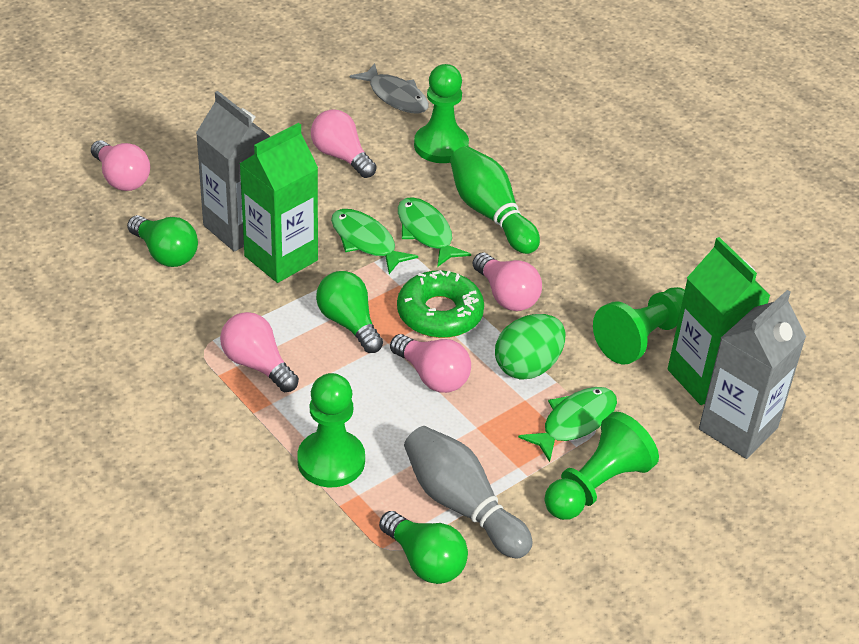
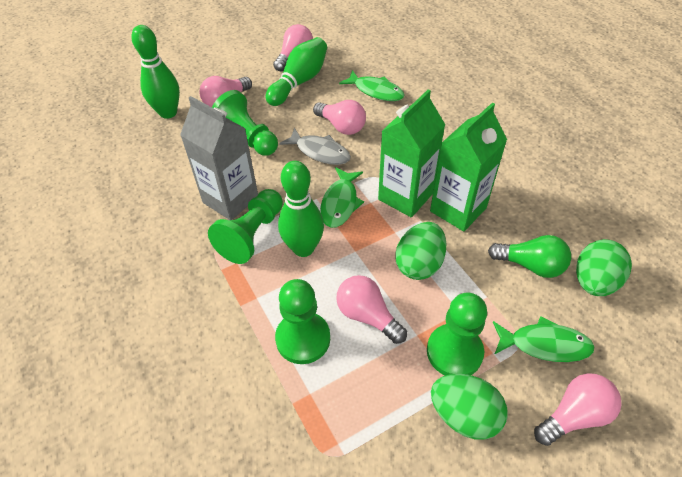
green bowling pin: 1 -> 3
green donut: 1 -> 0
green egg: 1 -> 3
green light bulb: 3 -> 1
grey bowling pin: 1 -> 0
grey carton: 2 -> 1

